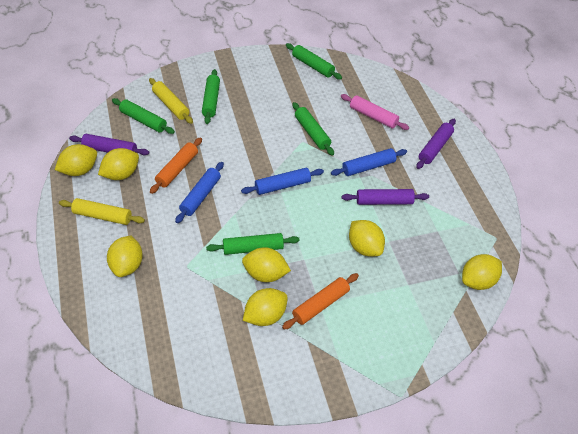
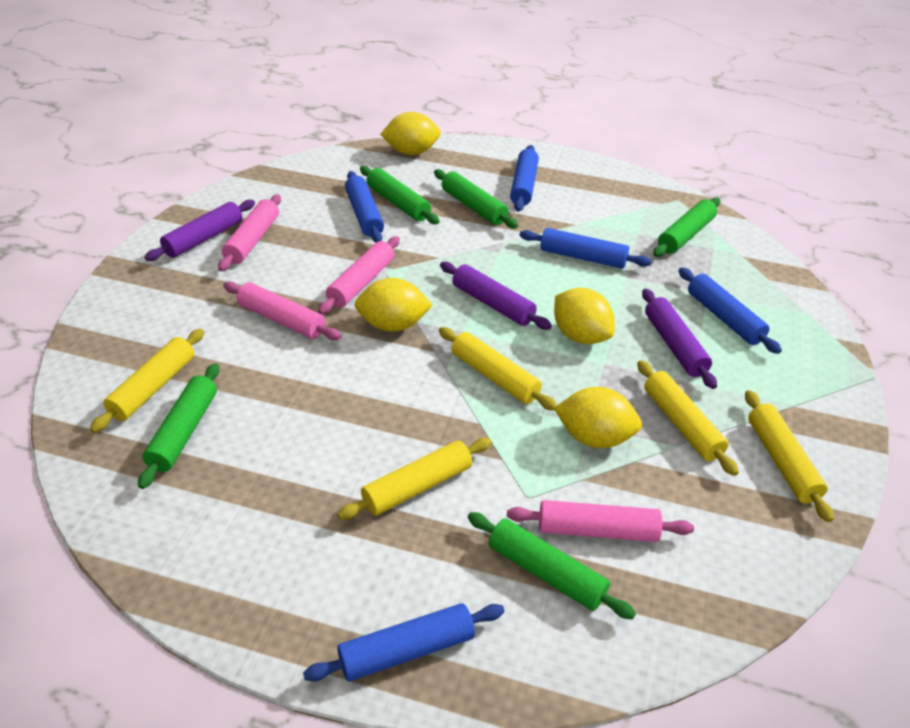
blue rolling pin: 3 -> 5
orange rolling pin: 2 -> 0
pink rolling pin: 1 -> 4
yellow lemon: 7 -> 4
yellow rolling pin: 2 -> 5

